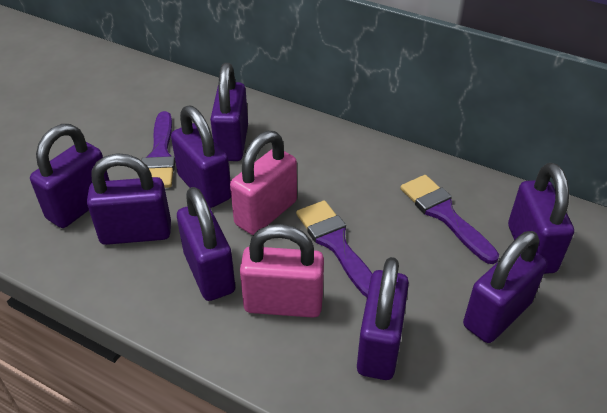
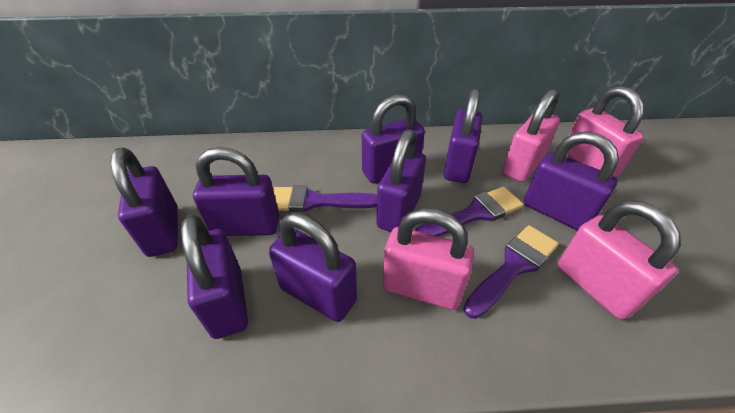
pink padlock: 2 -> 4

